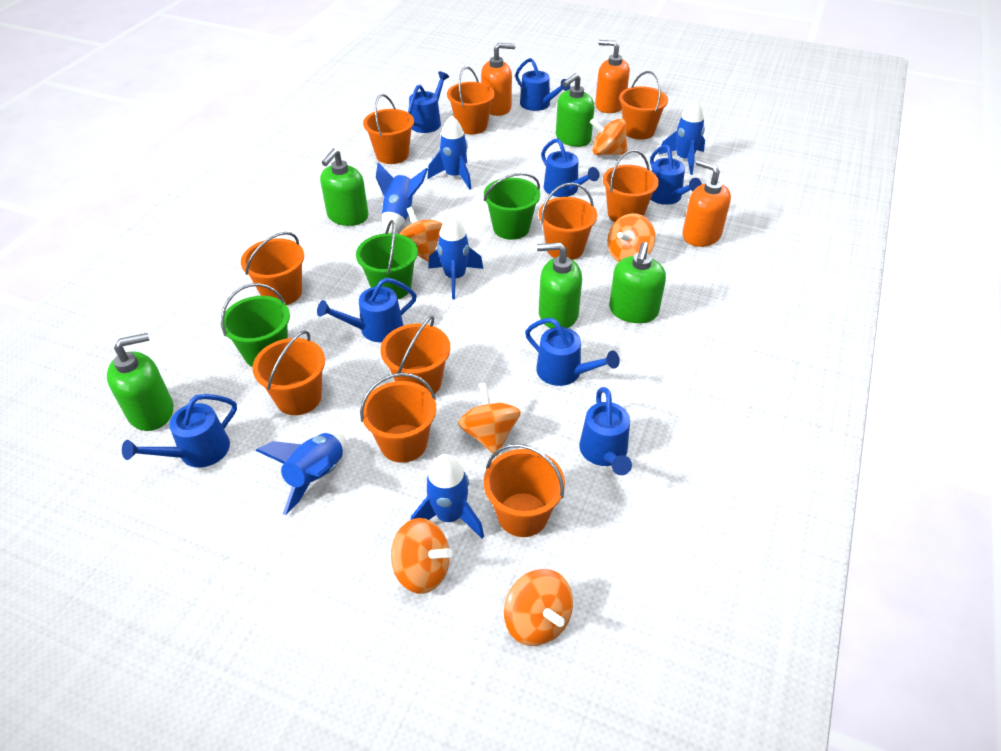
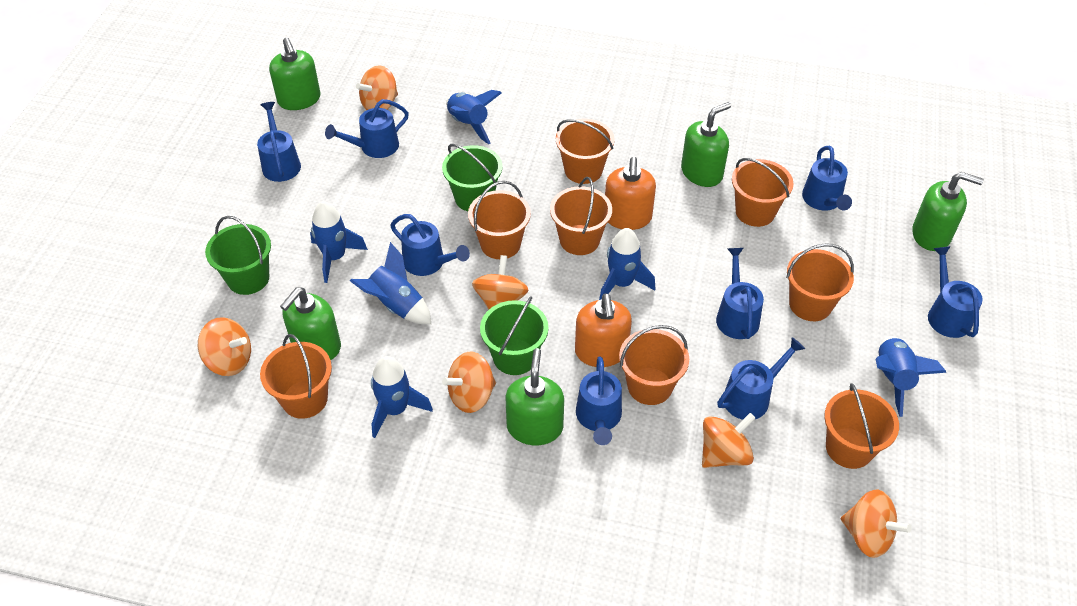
orange bucket: 10 -> 8
orange soap dispenser: 3 -> 2

